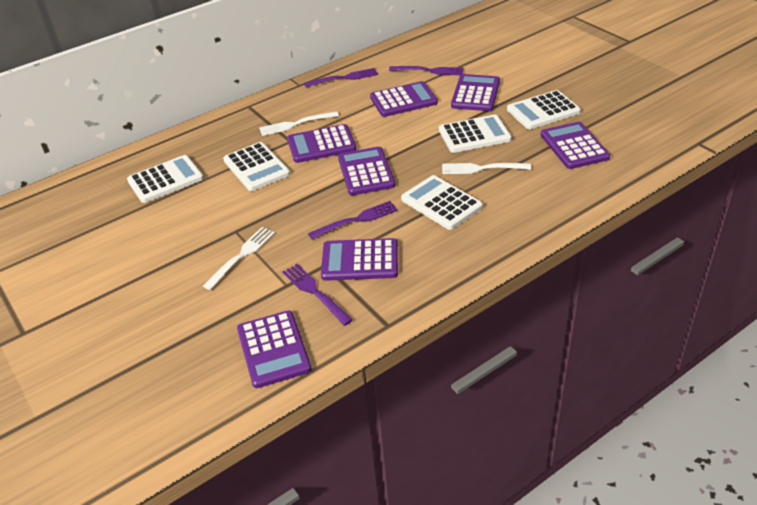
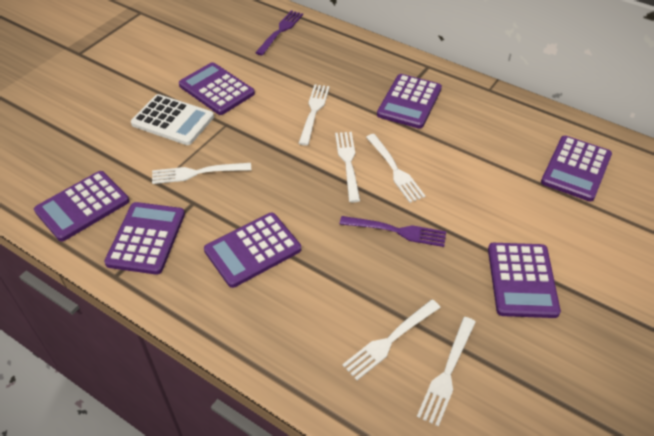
purple fork: 4 -> 2
white calculator: 5 -> 1
white fork: 3 -> 6

